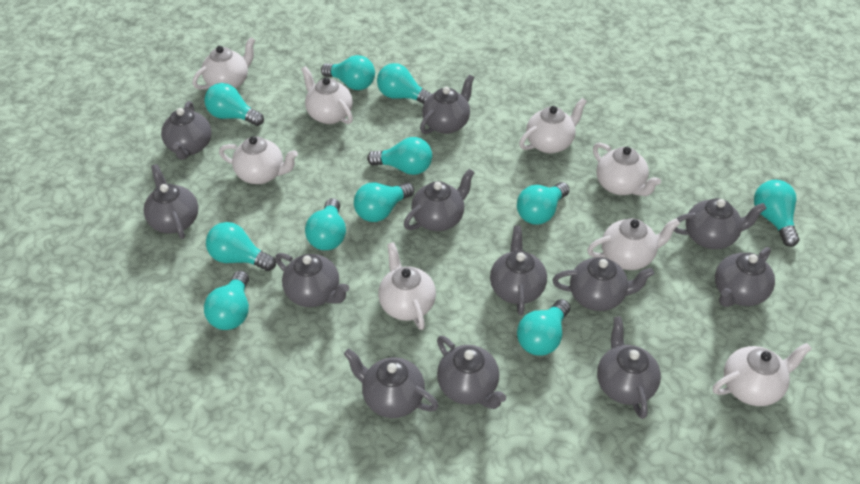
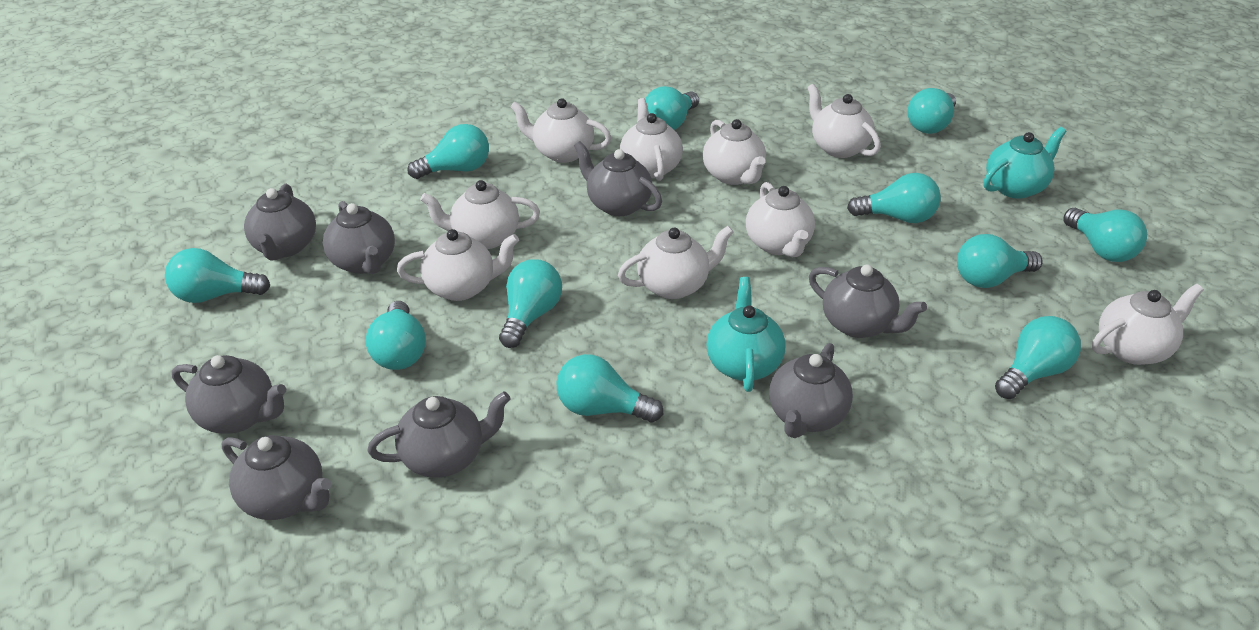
grey teapot: 12 -> 8
turquoise teapot: 0 -> 2
white teapot: 8 -> 9

